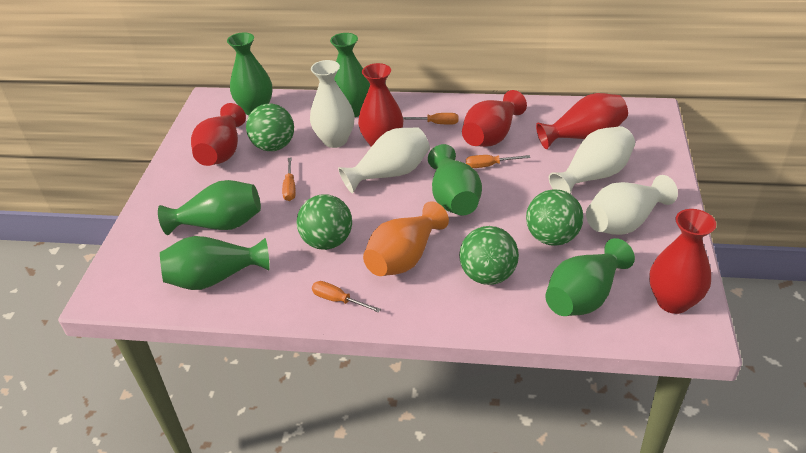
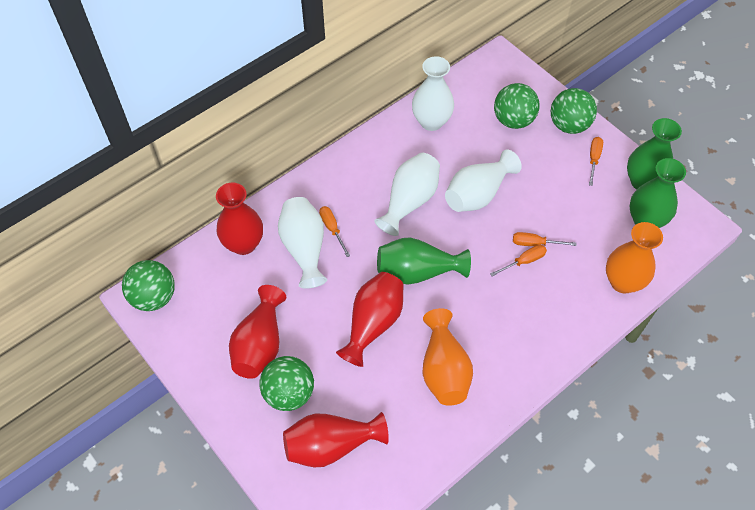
green vase: 6 -> 3
orange vase: 1 -> 2
red vase: 5 -> 4

